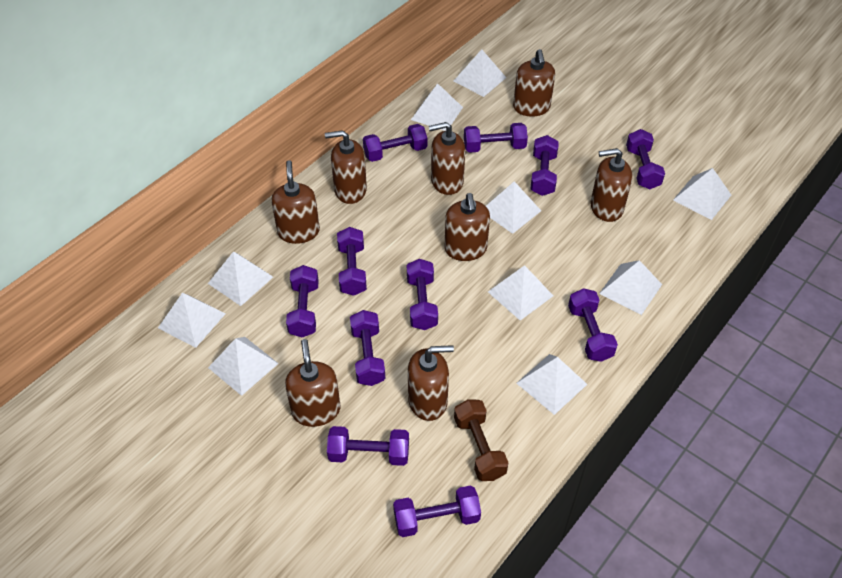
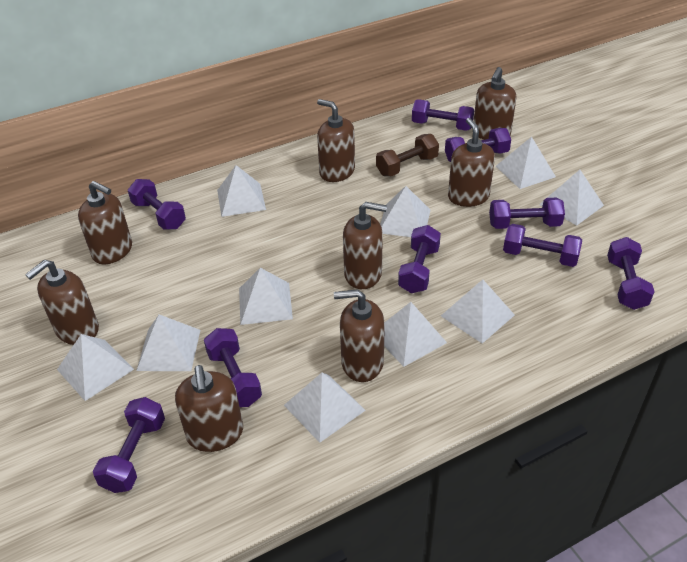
purple dumbbell: 11 -> 9

